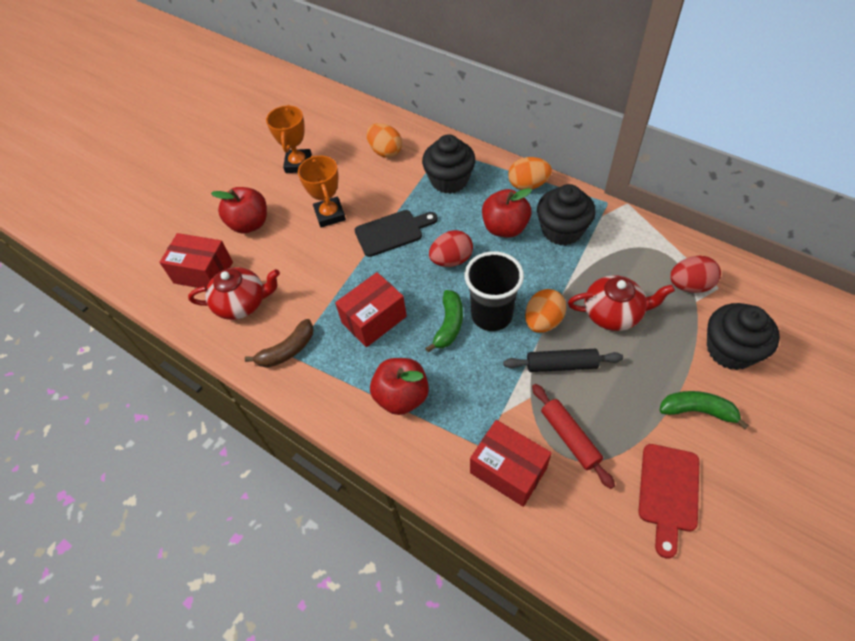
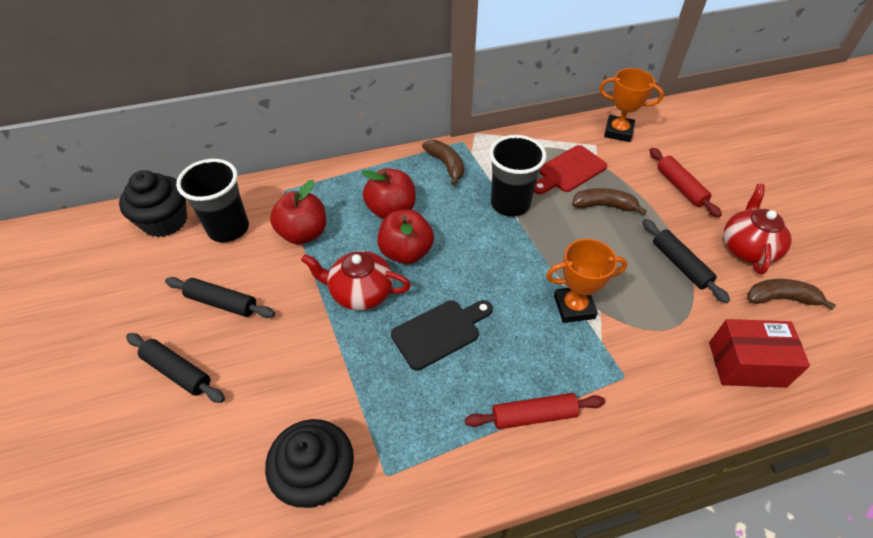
black cup: 1 -> 2
black cupcake: 3 -> 2
black rolling pin: 1 -> 3
brown banana: 1 -> 3
green banana: 2 -> 0
orange egg: 3 -> 0
red box: 3 -> 1
red egg: 2 -> 0
red rolling pin: 1 -> 2

